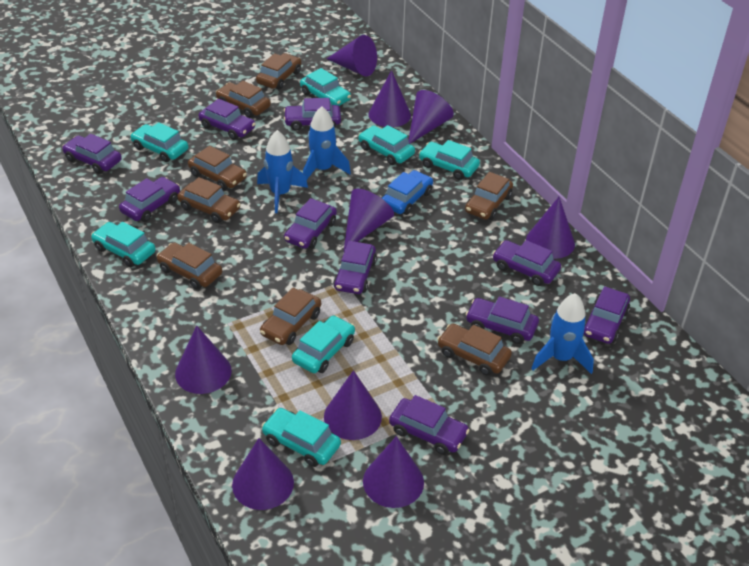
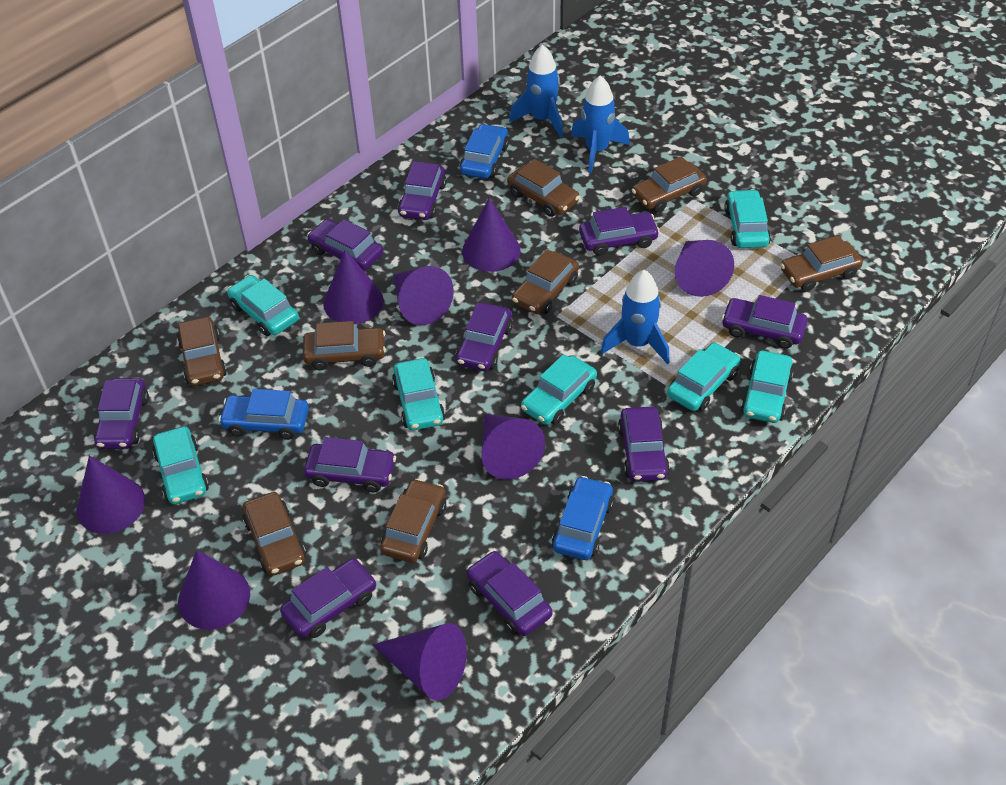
blue car: 1 -> 3
purple cone: 9 -> 8

